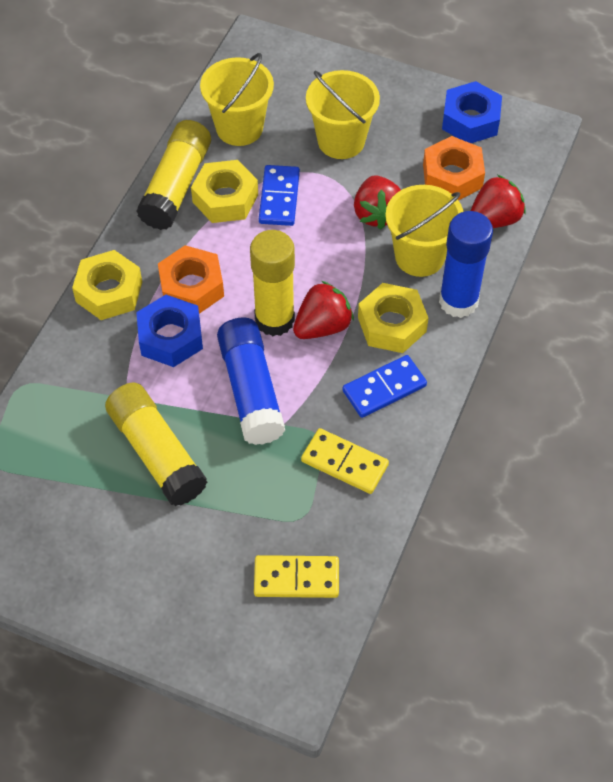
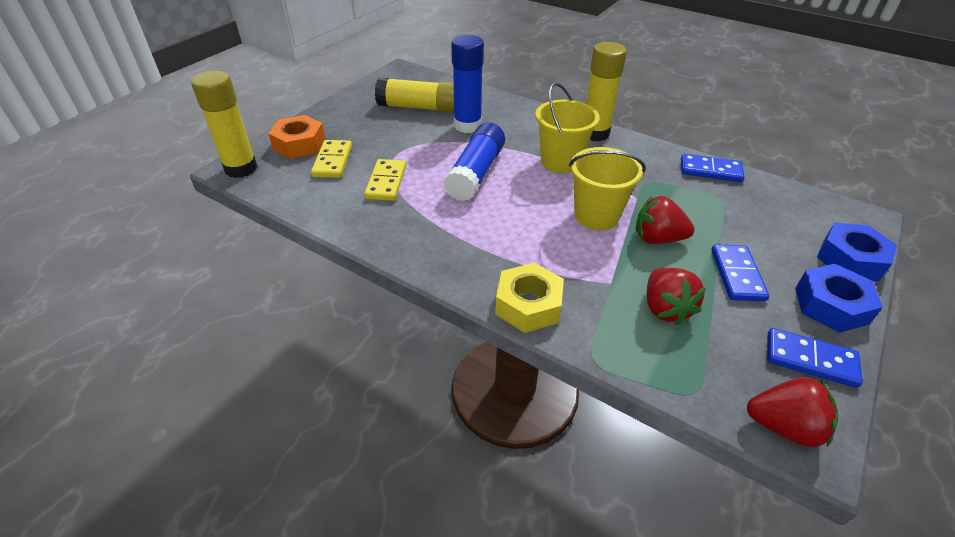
blue domino: 2 -> 3
orange nut: 2 -> 1
yellow bucket: 3 -> 2
yellow nut: 3 -> 1

